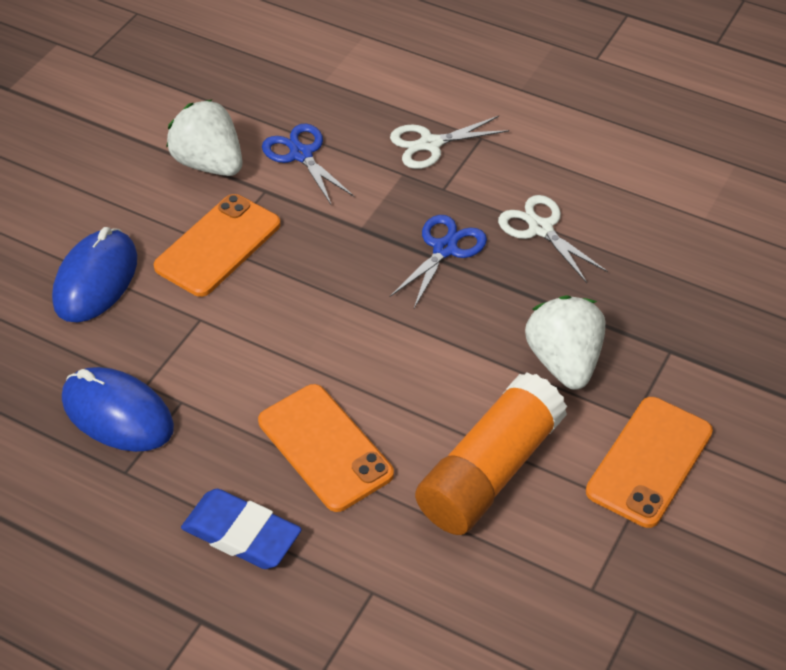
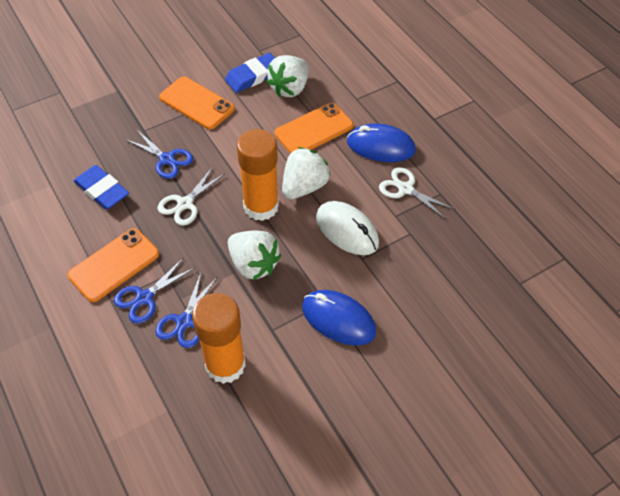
blue eraser: 1 -> 2
blue scissors: 2 -> 3
orange glue stick: 1 -> 2
white mouse: 0 -> 1
white strawberry: 2 -> 3

